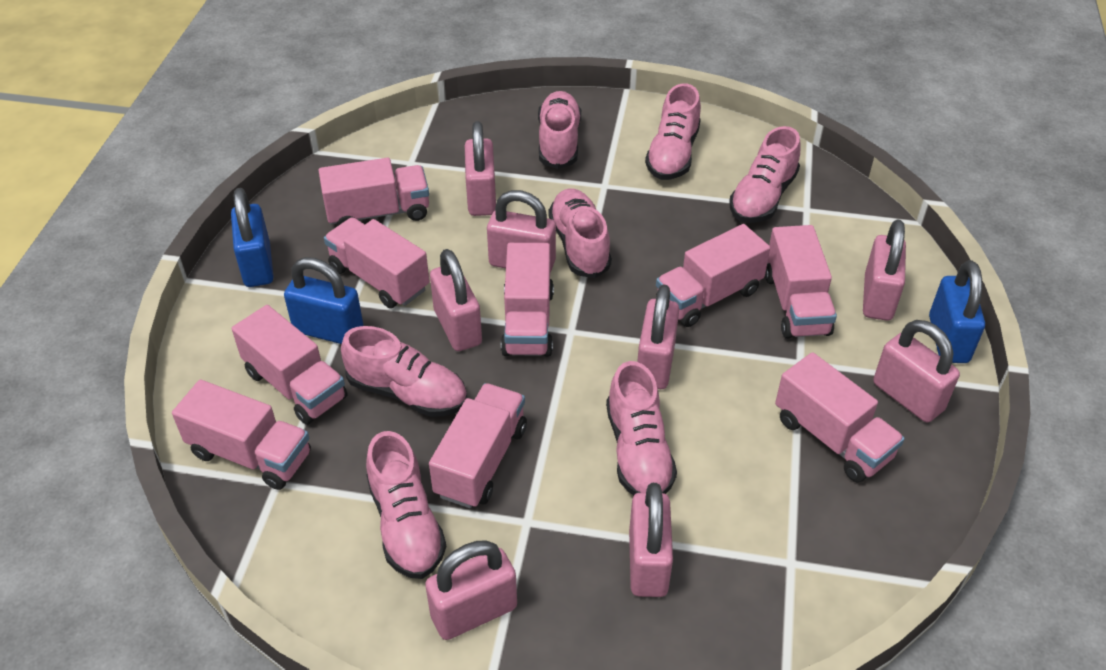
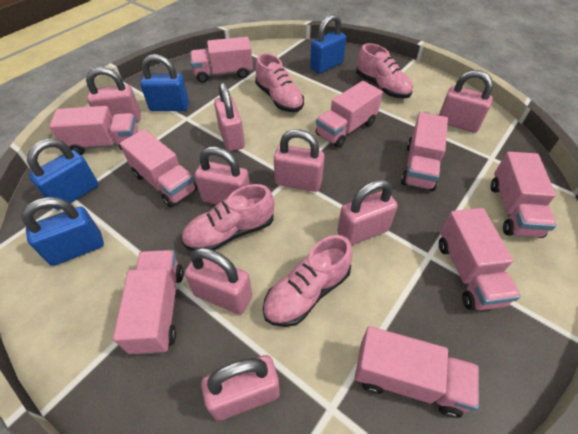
blue padlock: 3 -> 4
pink shoe: 7 -> 4

